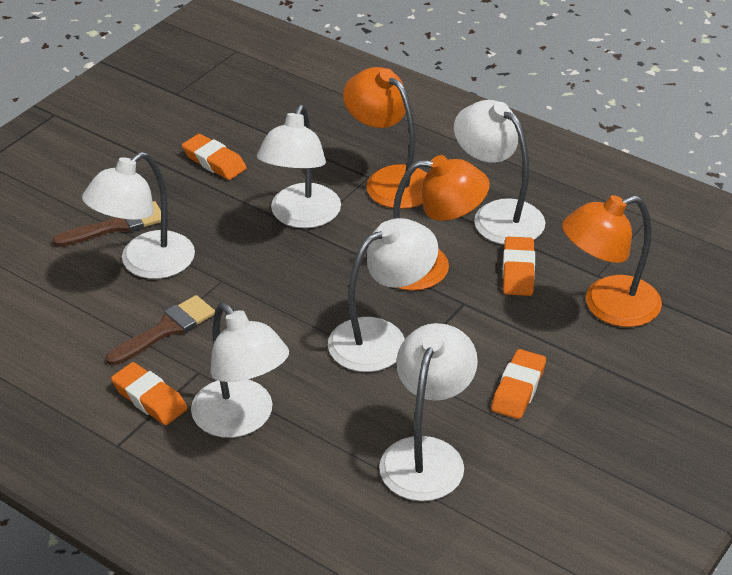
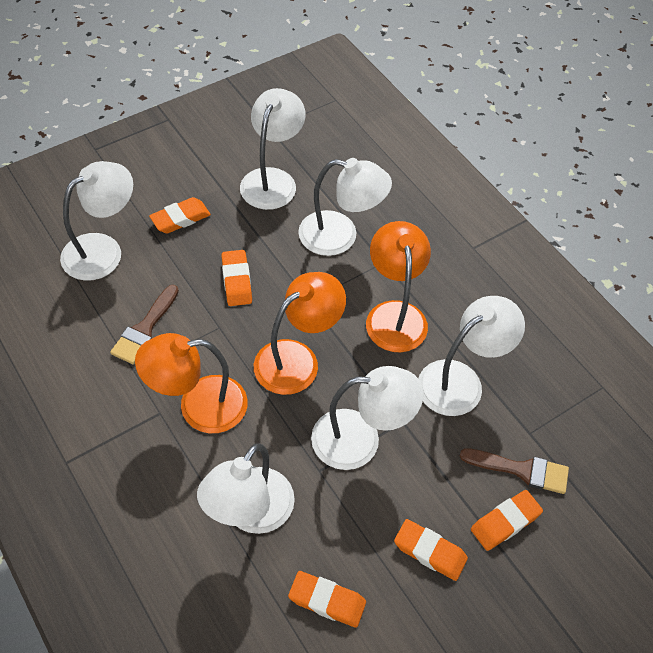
orange eraser: 4 -> 5

